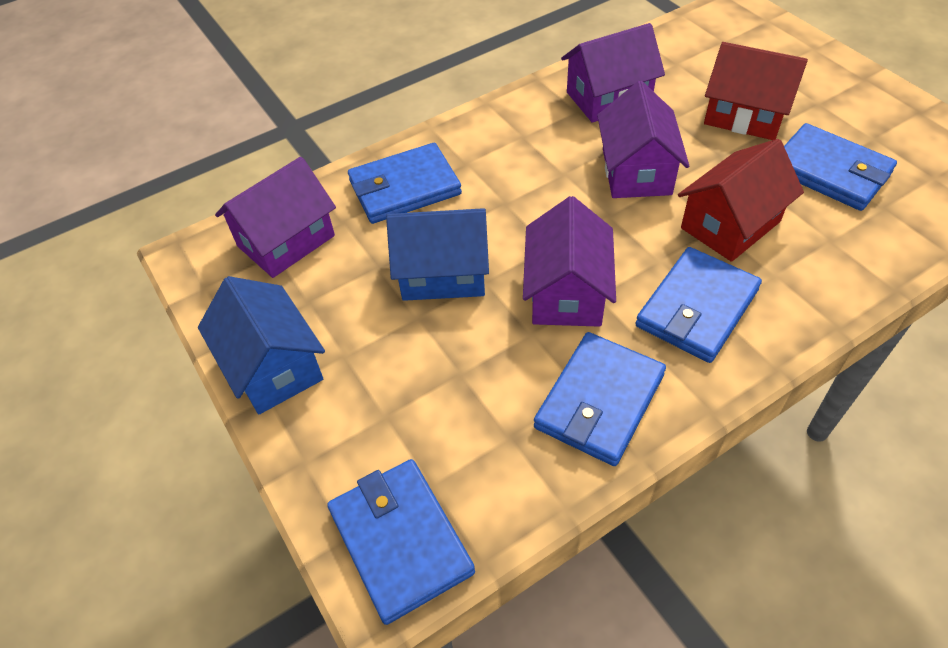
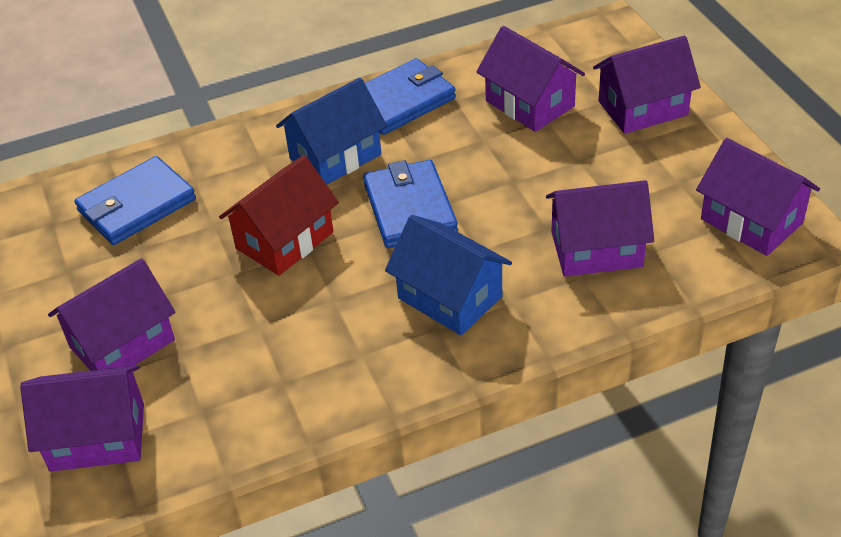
blue wallet: 5 -> 3
purple house: 4 -> 6
red house: 2 -> 1

